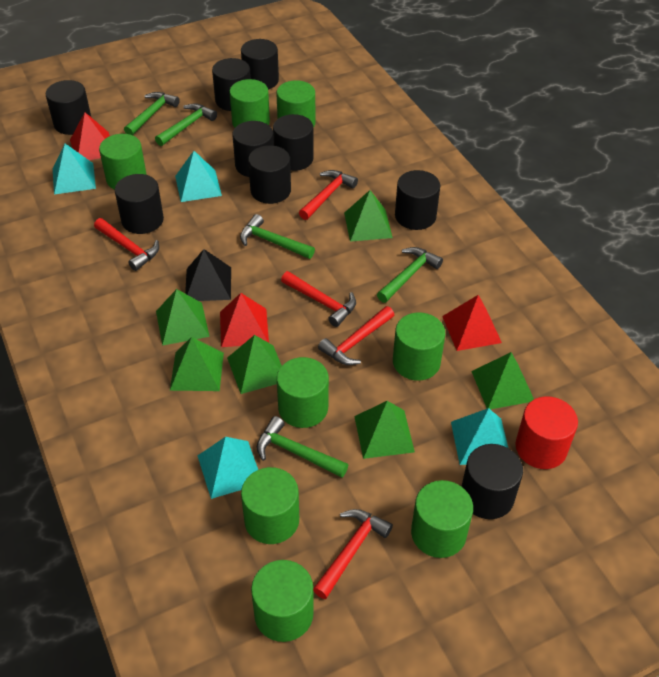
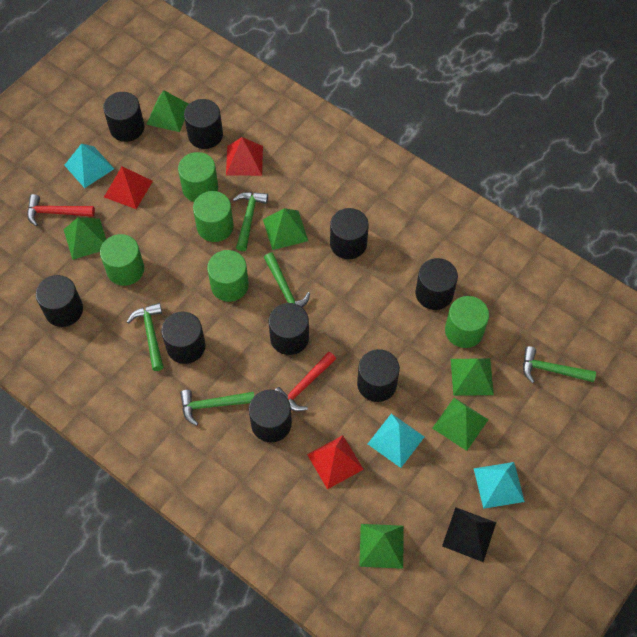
green cylinder: 8 -> 5
red cylinder: 1 -> 0
red hammer: 5 -> 2
turquoise pyramid: 4 -> 3

